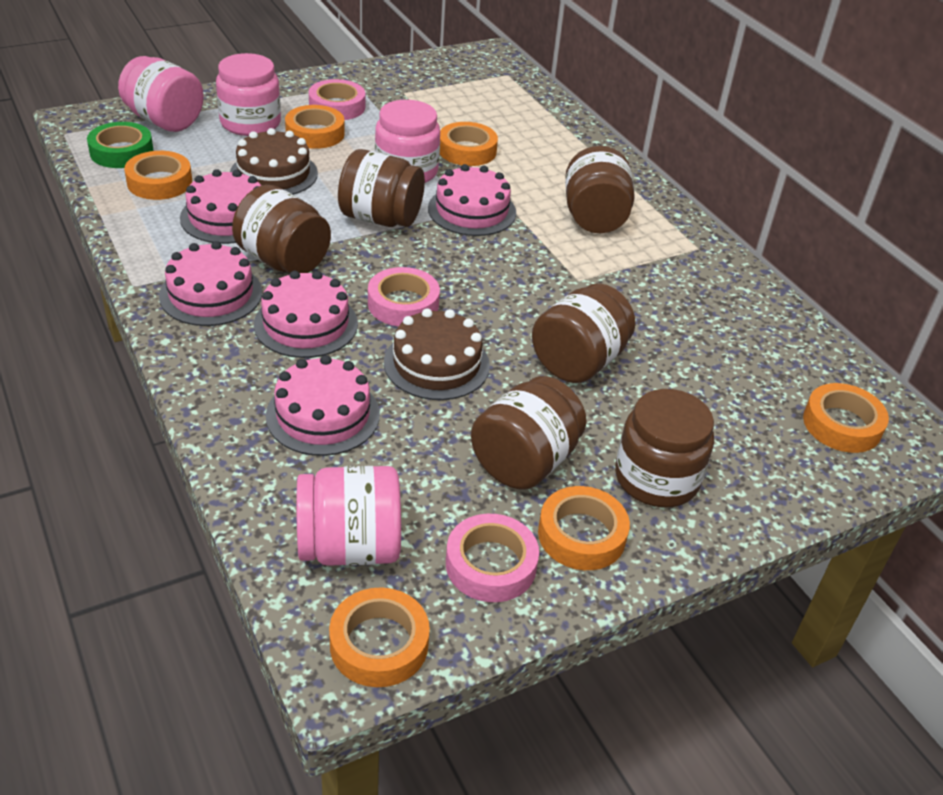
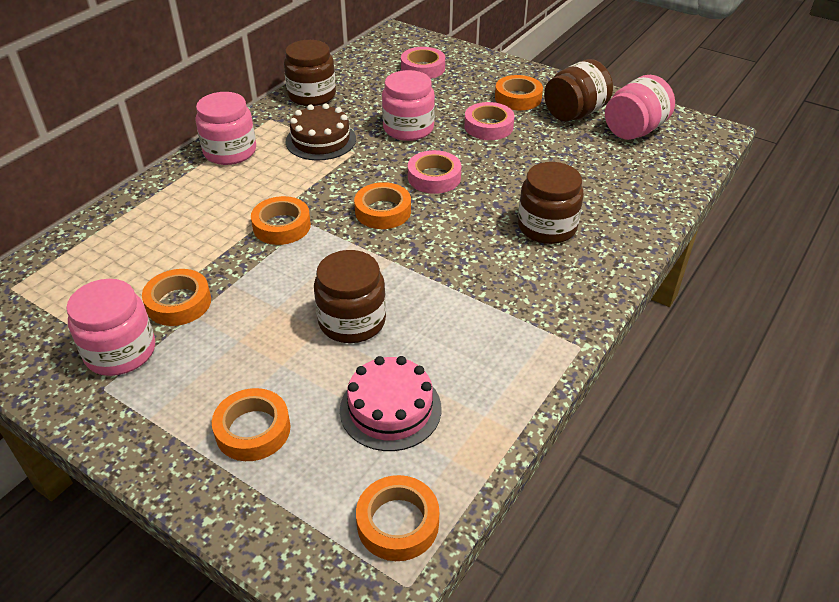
brown cake: 2 -> 1
brown jar: 6 -> 4
green tape: 1 -> 0
pink cake: 5 -> 1

